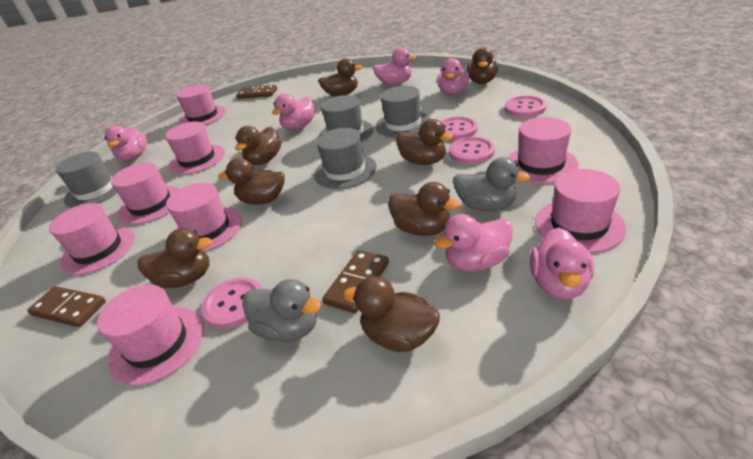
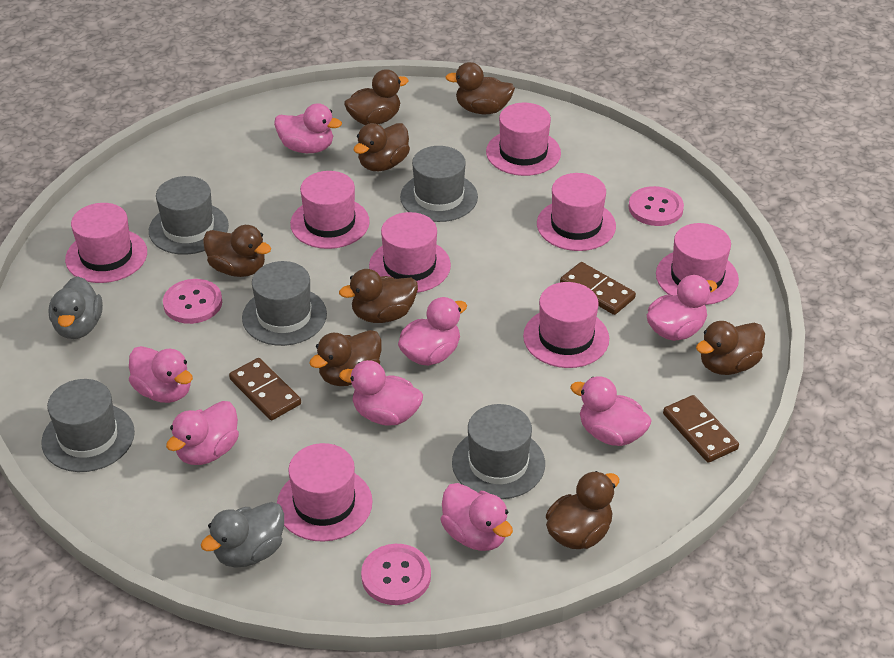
grey hat: 4 -> 5
pink button: 4 -> 3
pink duck: 6 -> 8

